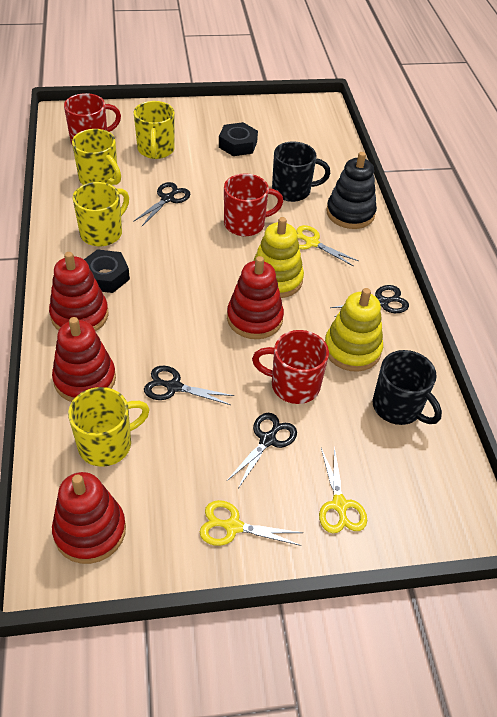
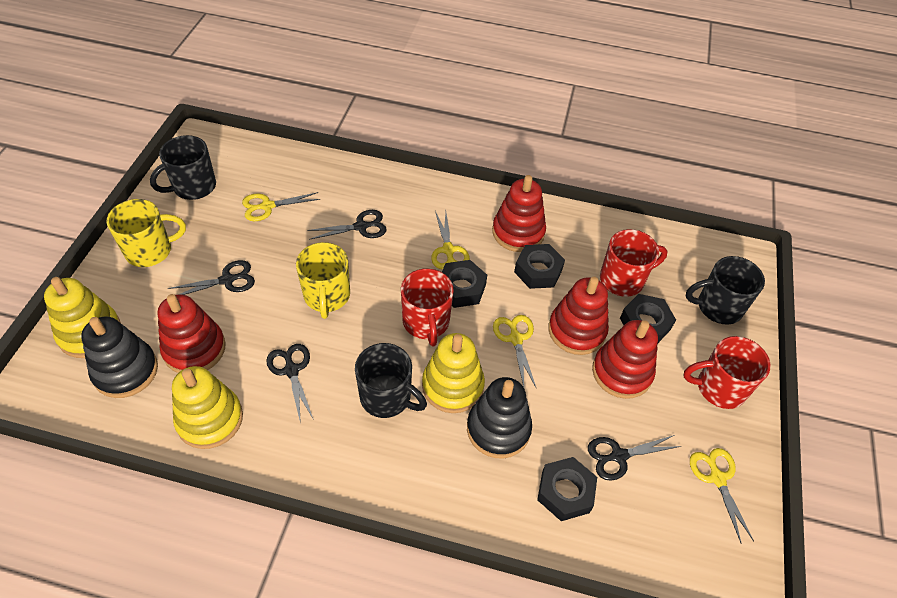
black mug: 2 -> 3
black nut: 2 -> 4
black stacking toy: 1 -> 2
yellow mug: 4 -> 2
yellow scissors: 3 -> 4
yellow stacking toy: 2 -> 3

